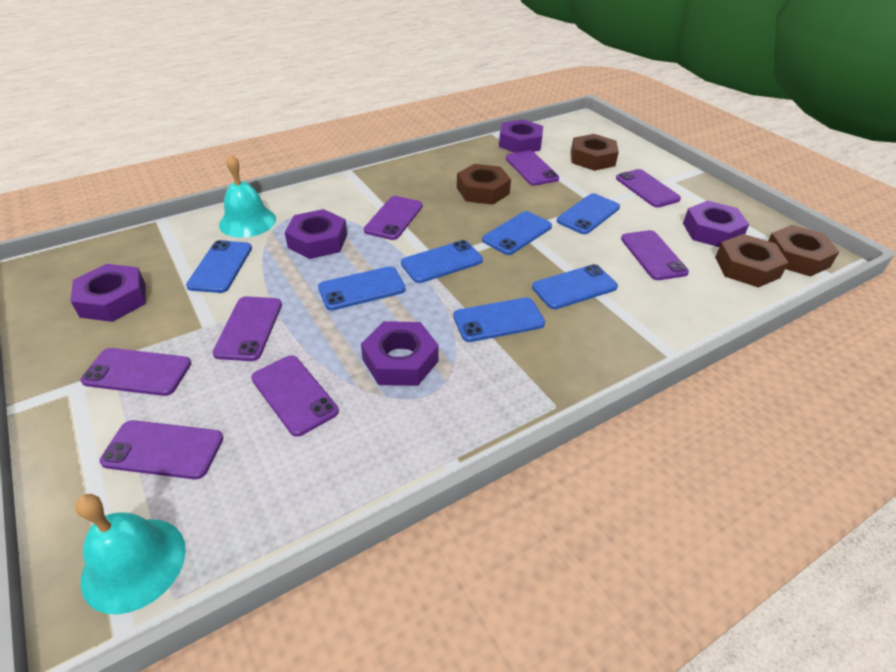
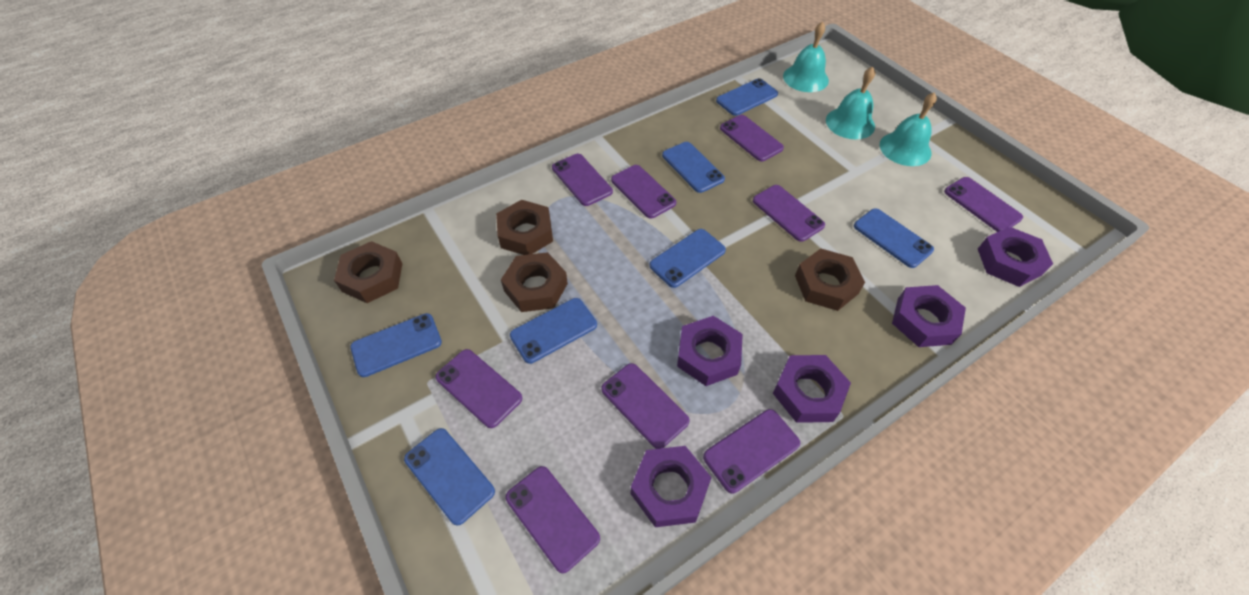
purple phone: 8 -> 9
turquoise bell: 2 -> 3

